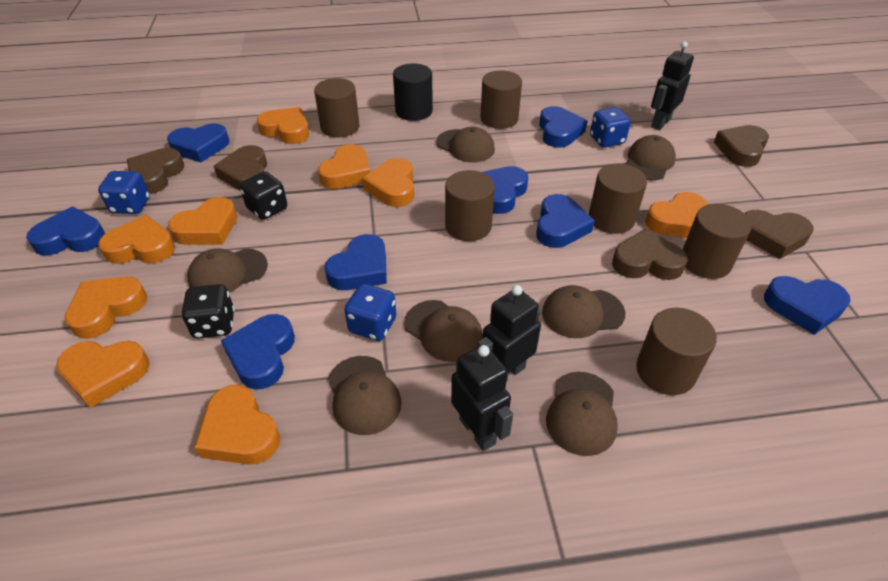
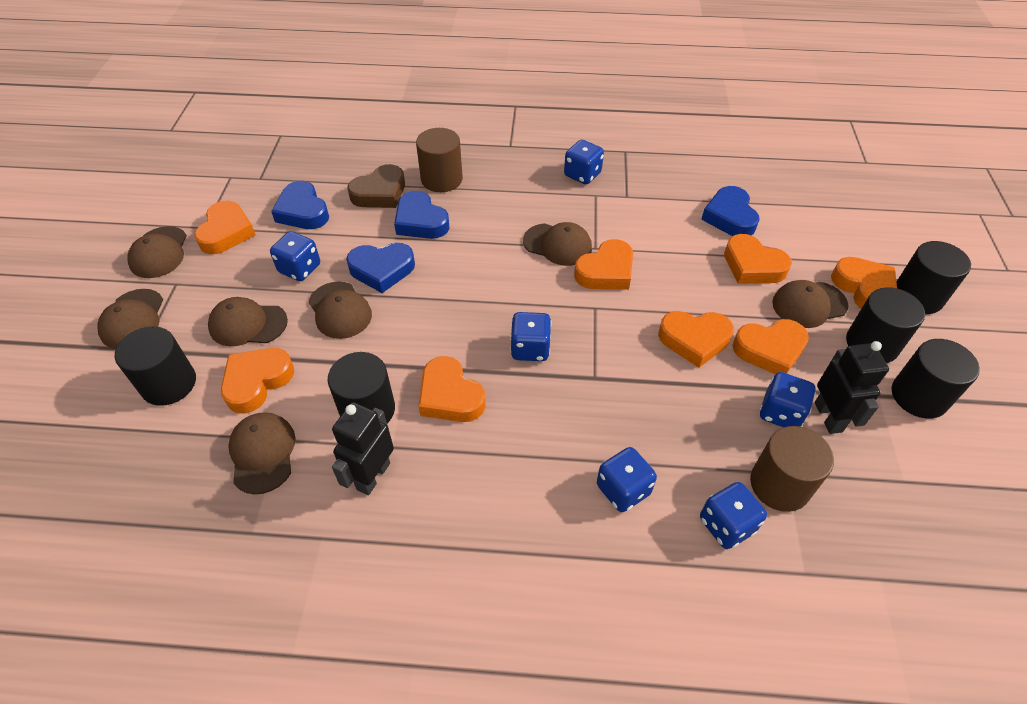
black cylinder: 1 -> 5
black dice: 2 -> 0
black robot: 3 -> 2
blue dice: 3 -> 6
blue heart: 8 -> 4
brown cylinder: 6 -> 2
brown heart: 5 -> 1
orange heart: 9 -> 8

